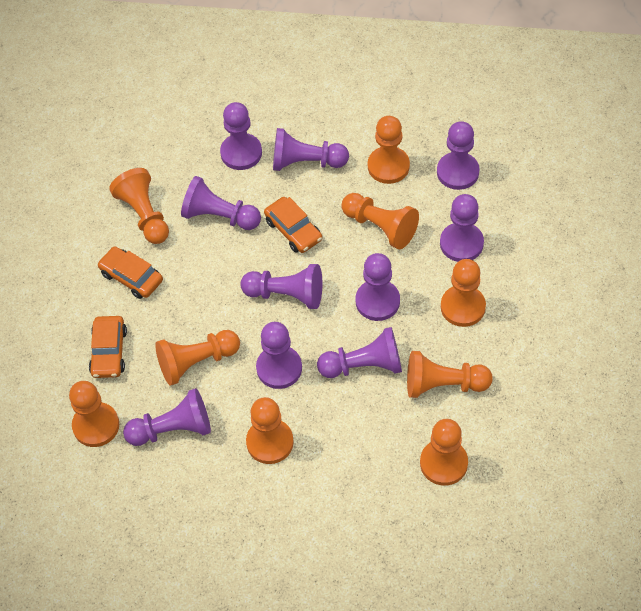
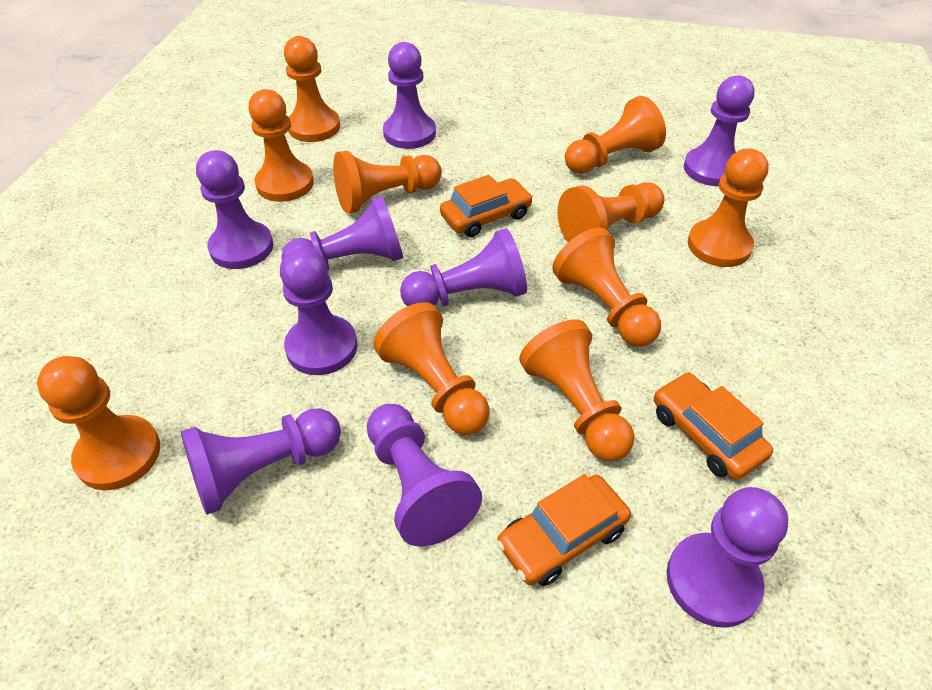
orange pawn: 9 -> 10
purple pawn: 10 -> 9

